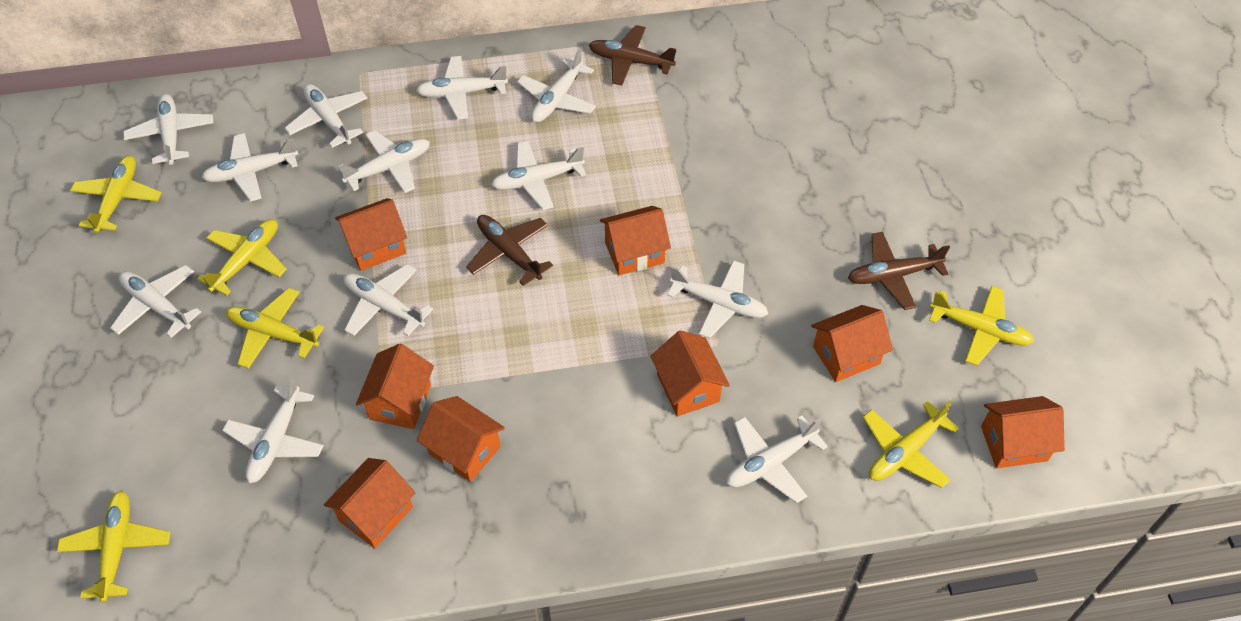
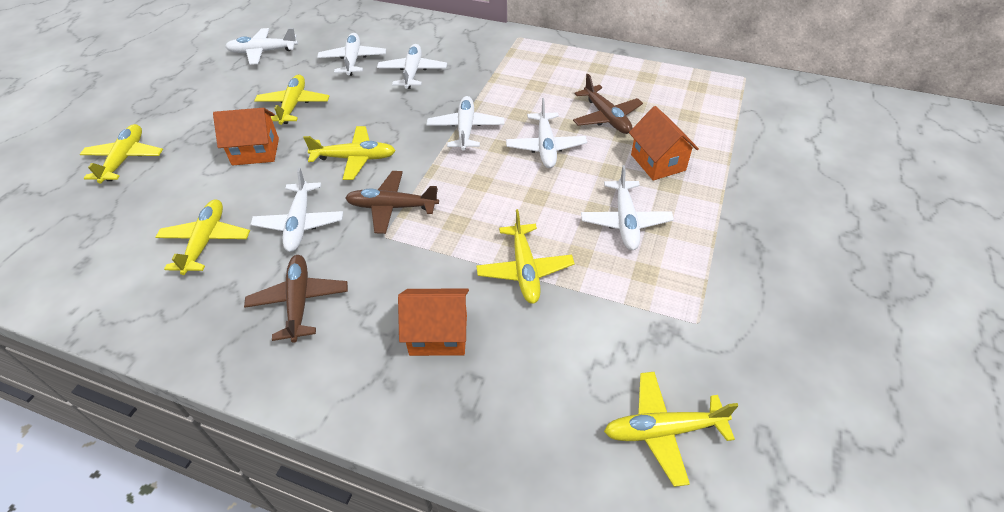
orange house: 8 -> 3
white plane: 12 -> 7

